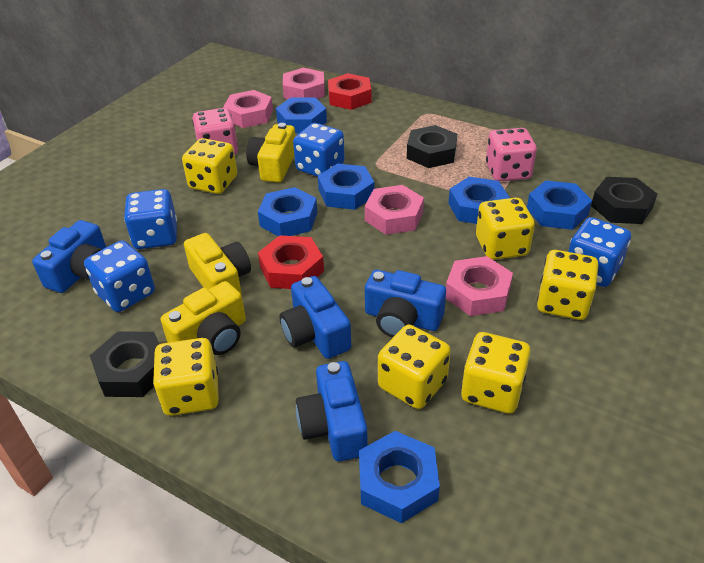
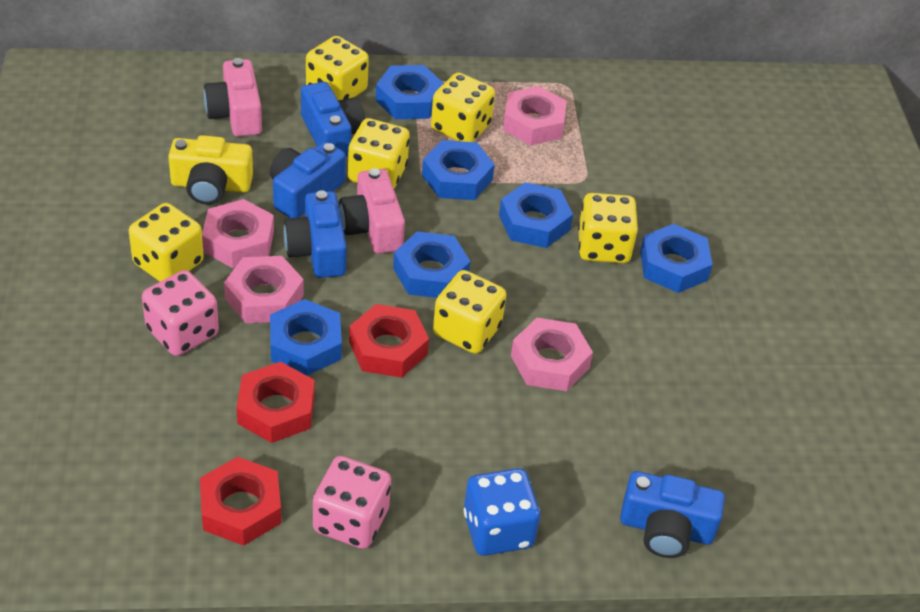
black nut: 3 -> 0
blue dice: 4 -> 1
pink camera: 0 -> 2
red nut: 2 -> 3
yellow camera: 3 -> 1

